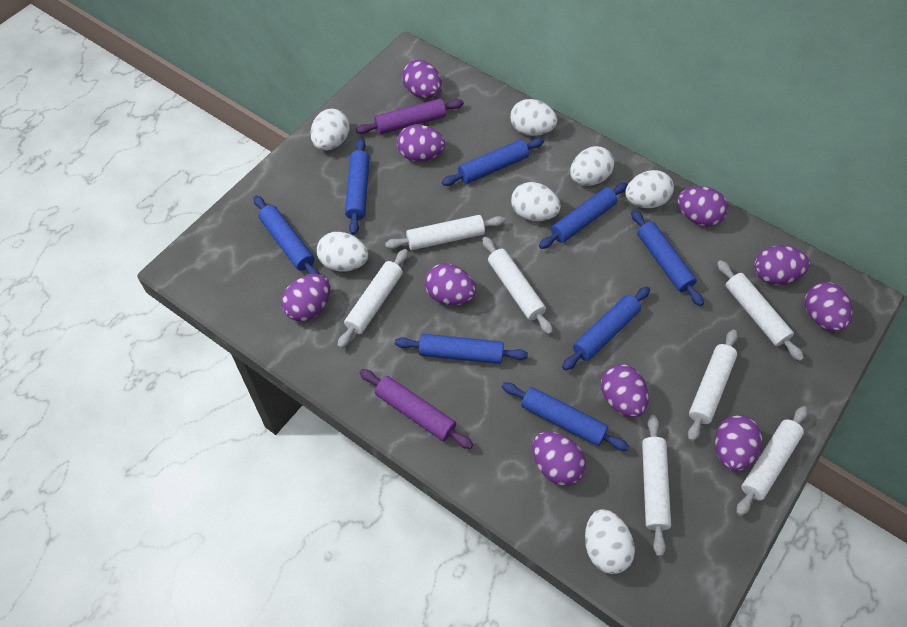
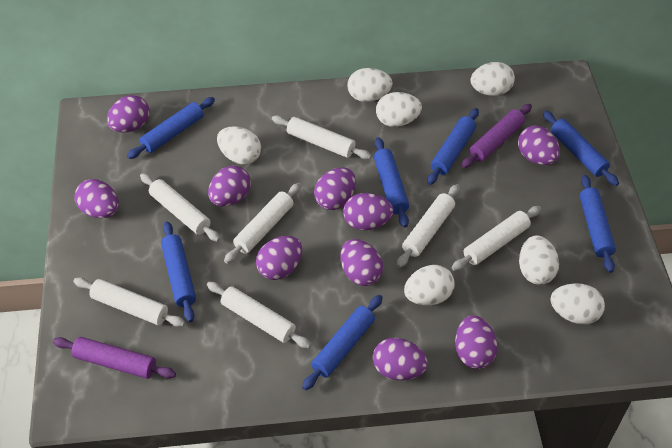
blue rolling pin: 8 -> 7

